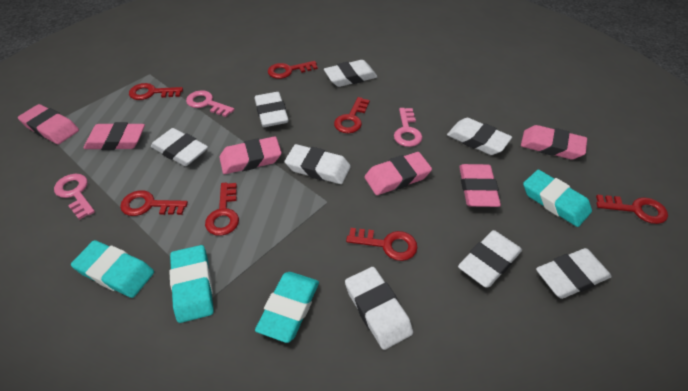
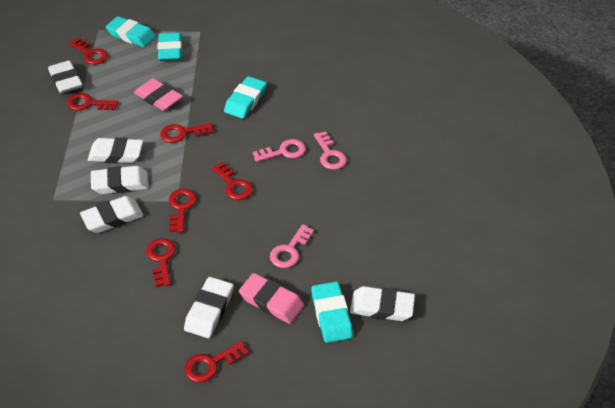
pink eraser: 6 -> 2
white eraser: 8 -> 6

